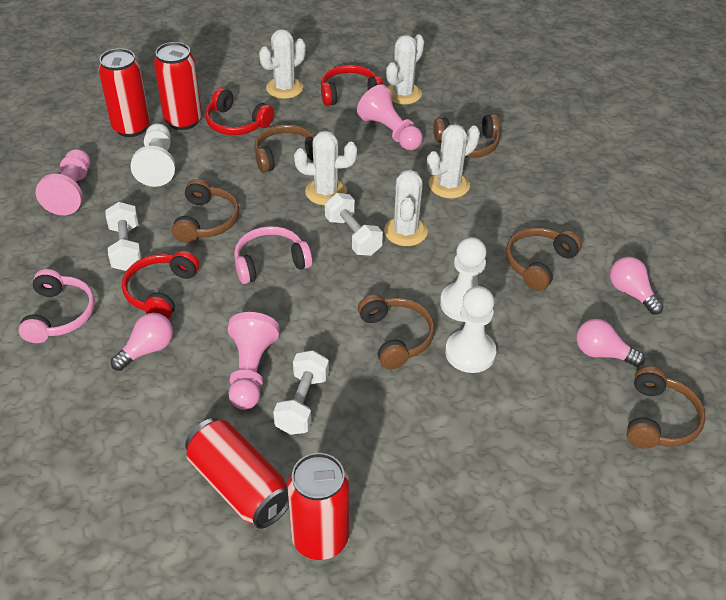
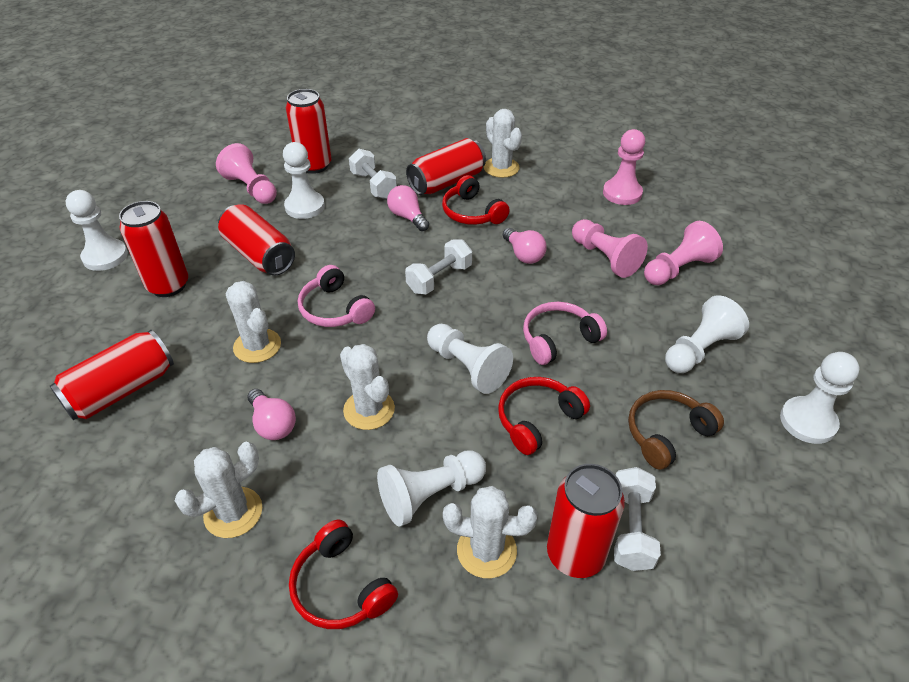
brown headphones: 6 -> 1
pink pawn: 3 -> 4
red can: 4 -> 6
white pawn: 3 -> 6

